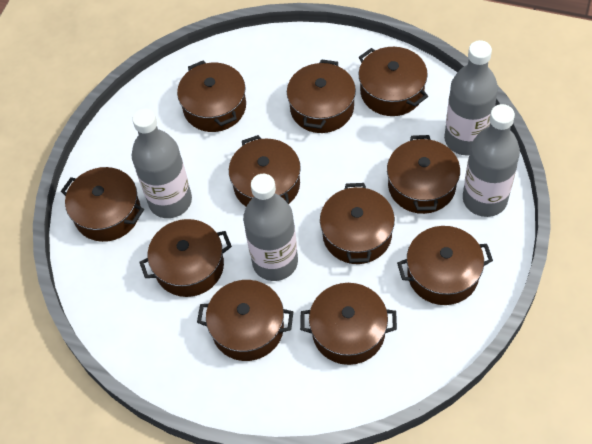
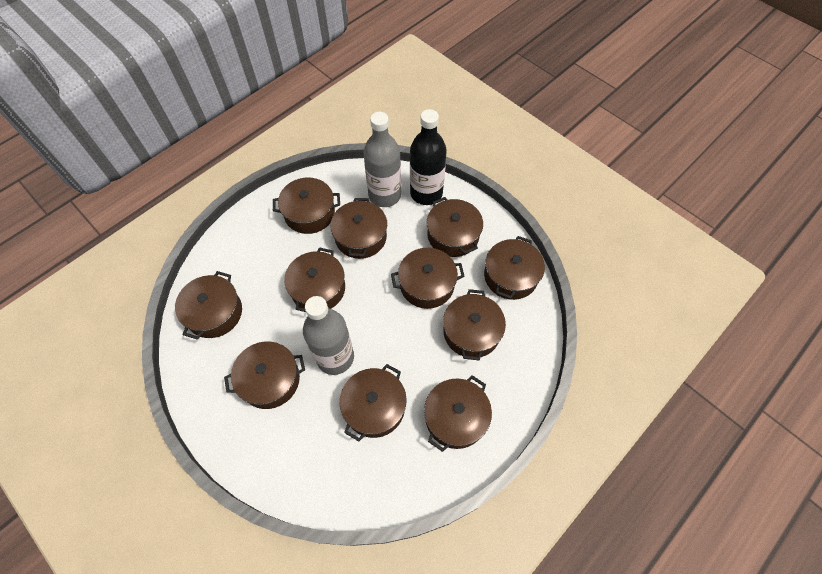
black bottle: 0 -> 1
grey bottle: 4 -> 2

